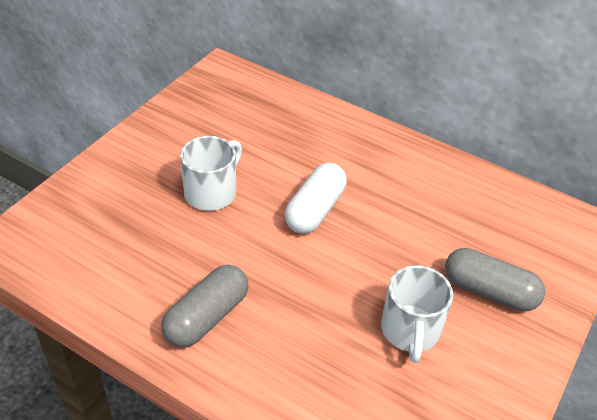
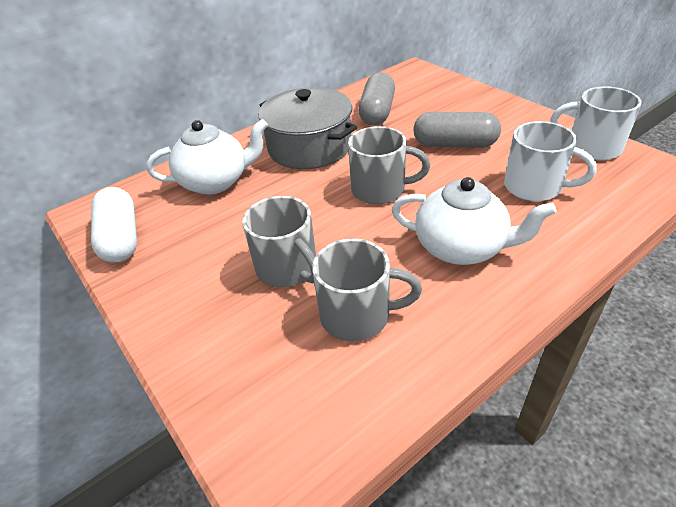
grey mug: 0 -> 3
grey pot: 0 -> 1
white teapot: 0 -> 2

